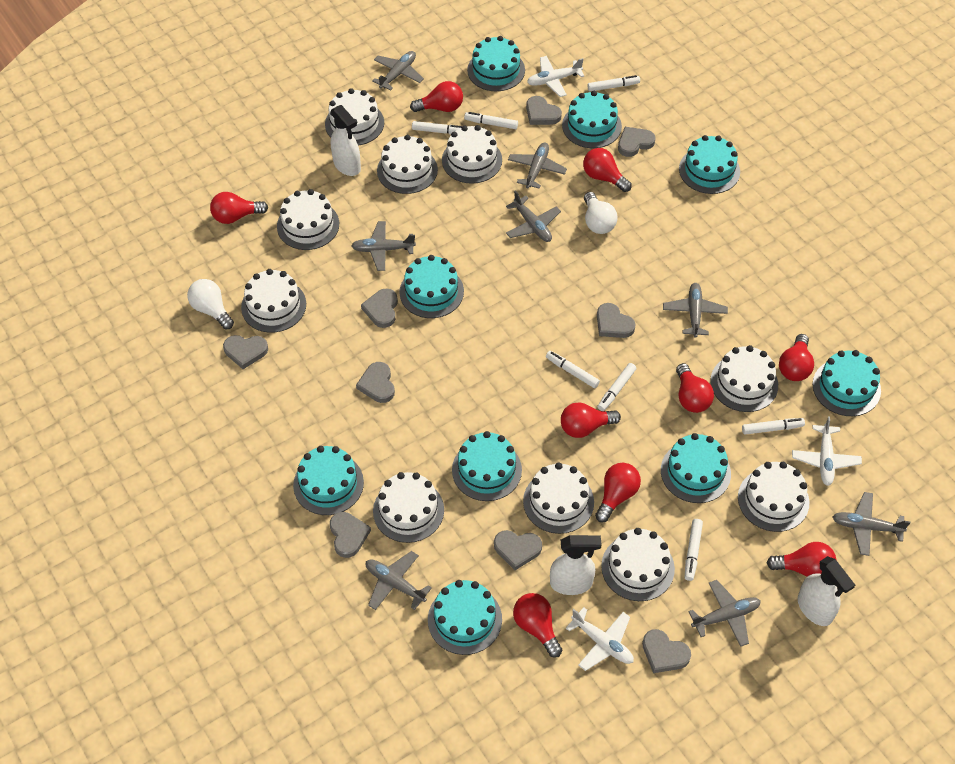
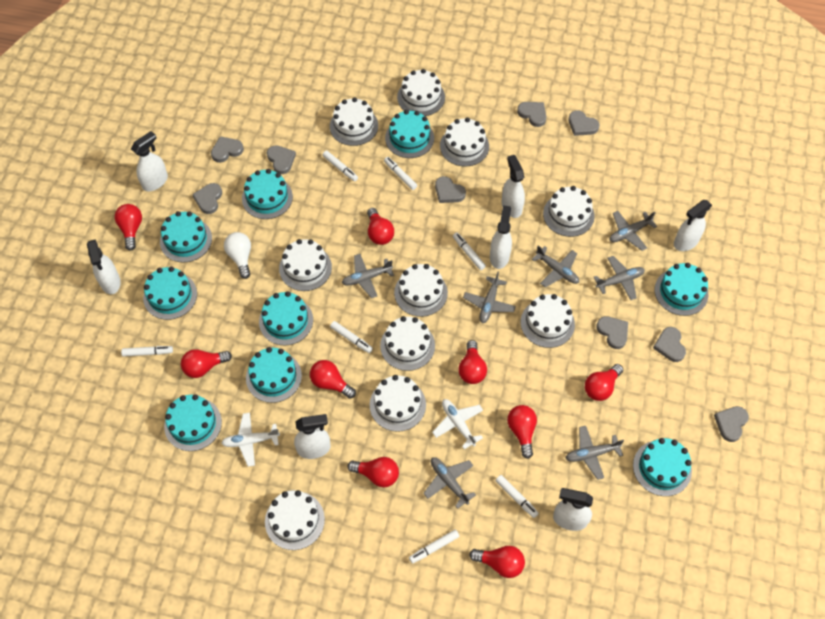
grey plane: 8 -> 7
white light bulb: 2 -> 1
white plane: 3 -> 2
white spray bottle: 3 -> 7

